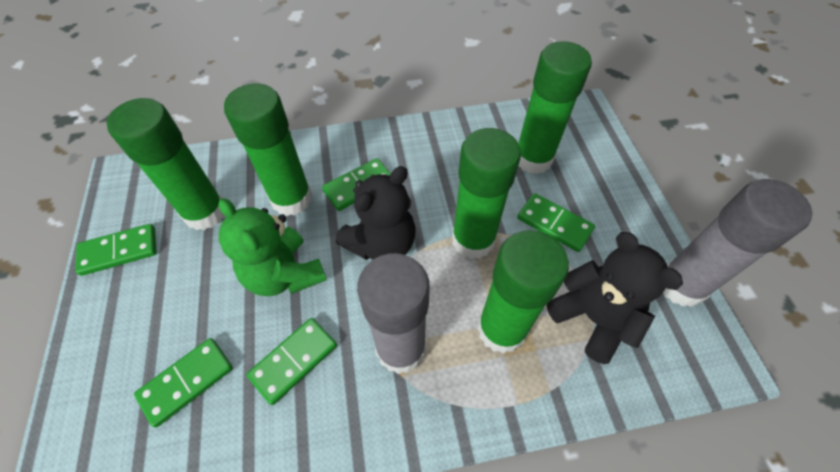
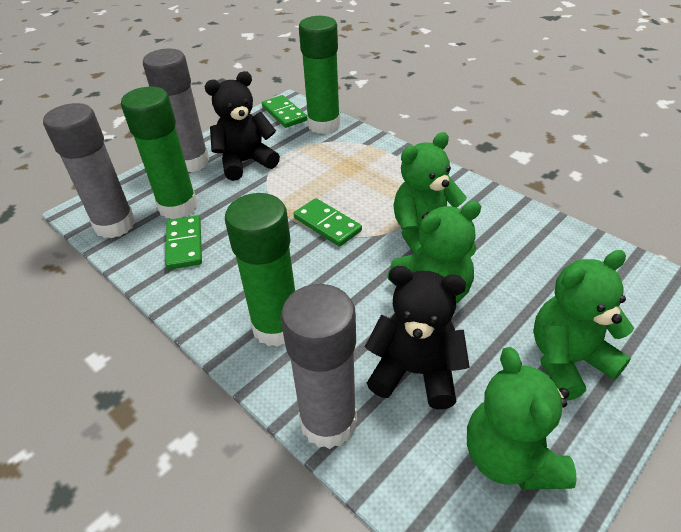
green domino: 5 -> 3
green glue stick: 5 -> 3
green teddy bear: 1 -> 4
grey glue stick: 2 -> 3

